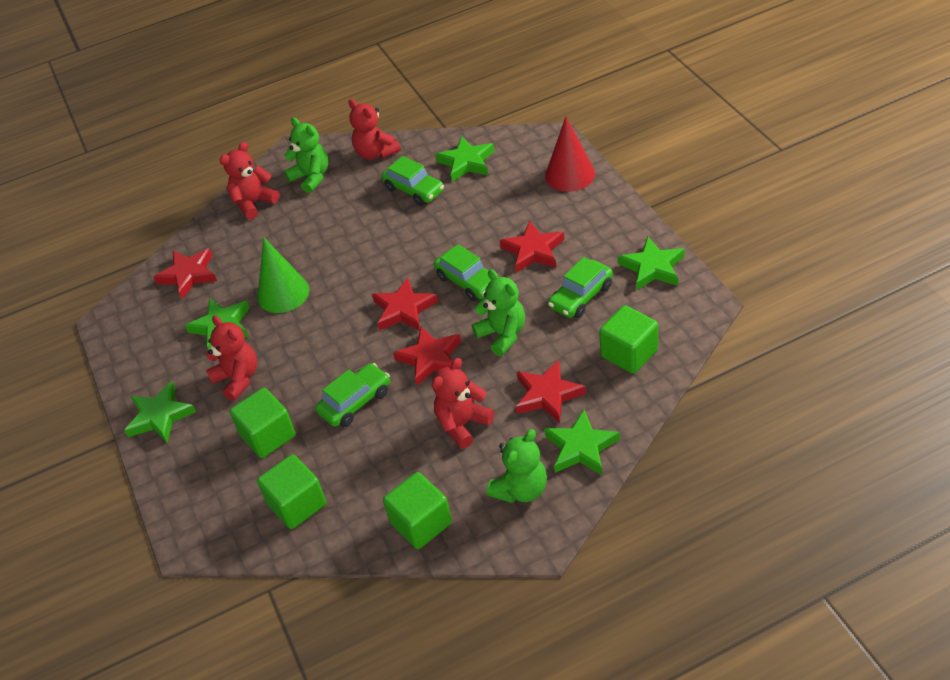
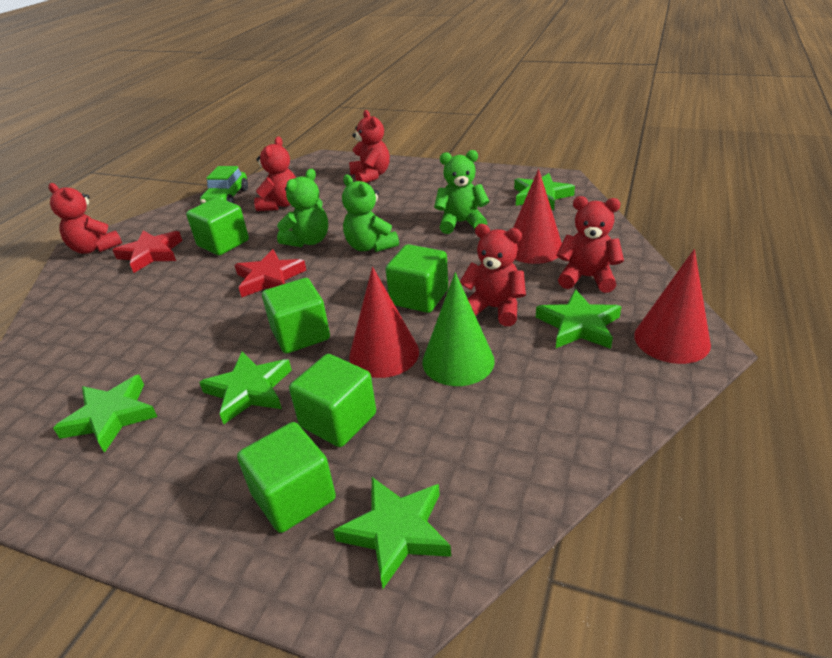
green car: 4 -> 1
green cube: 4 -> 5
red cone: 1 -> 3
red star: 5 -> 2
red teddy bear: 4 -> 5

